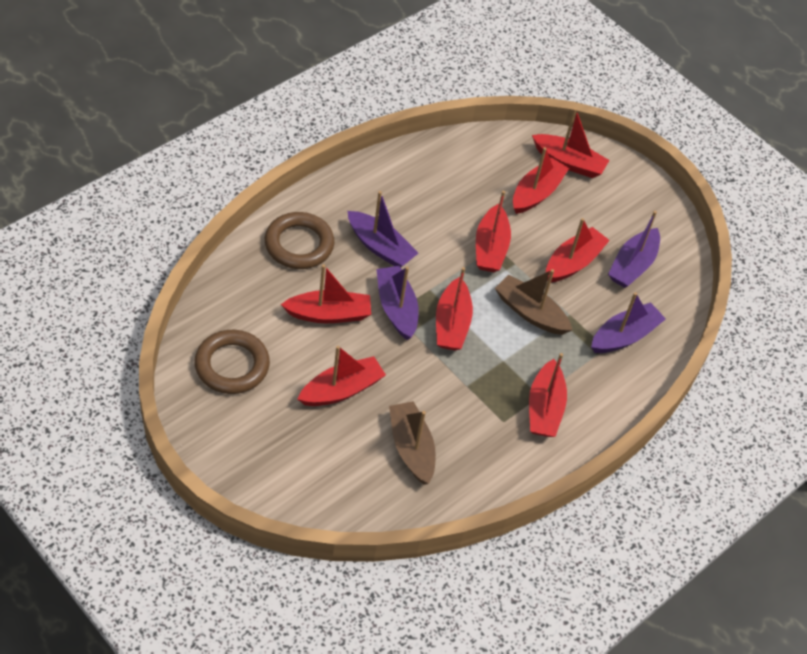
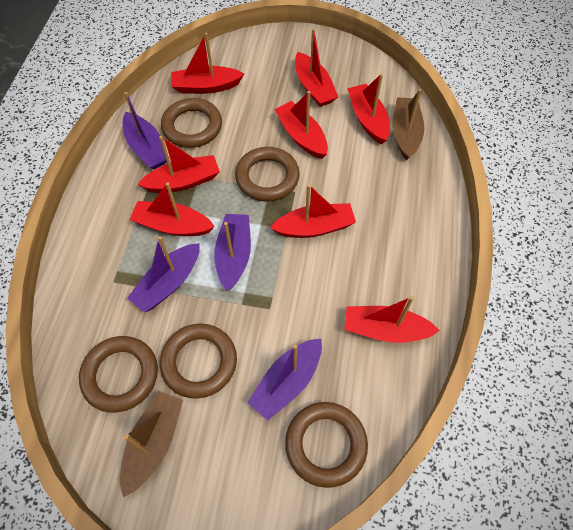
brown ring: 2 -> 5

